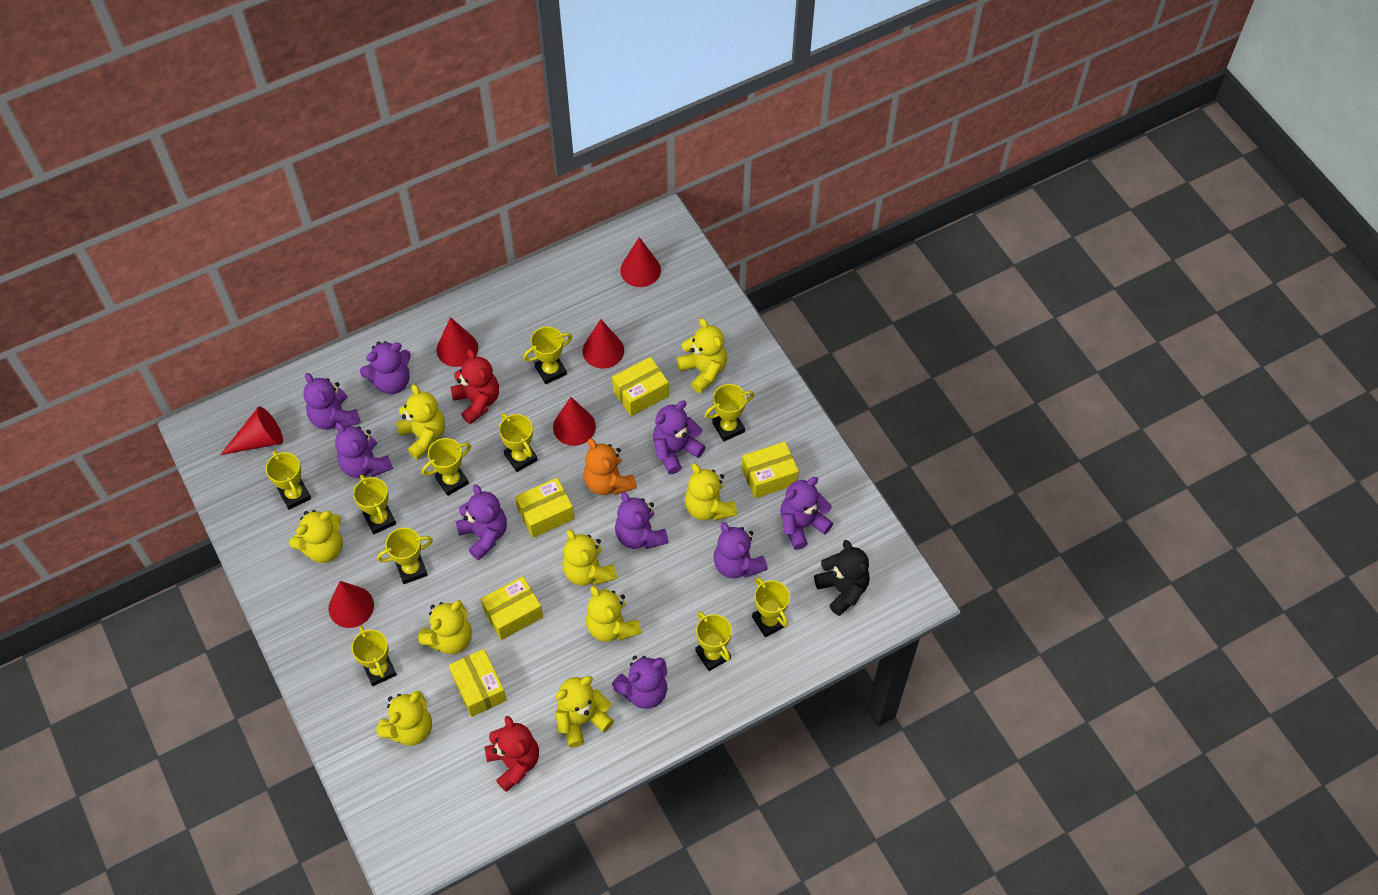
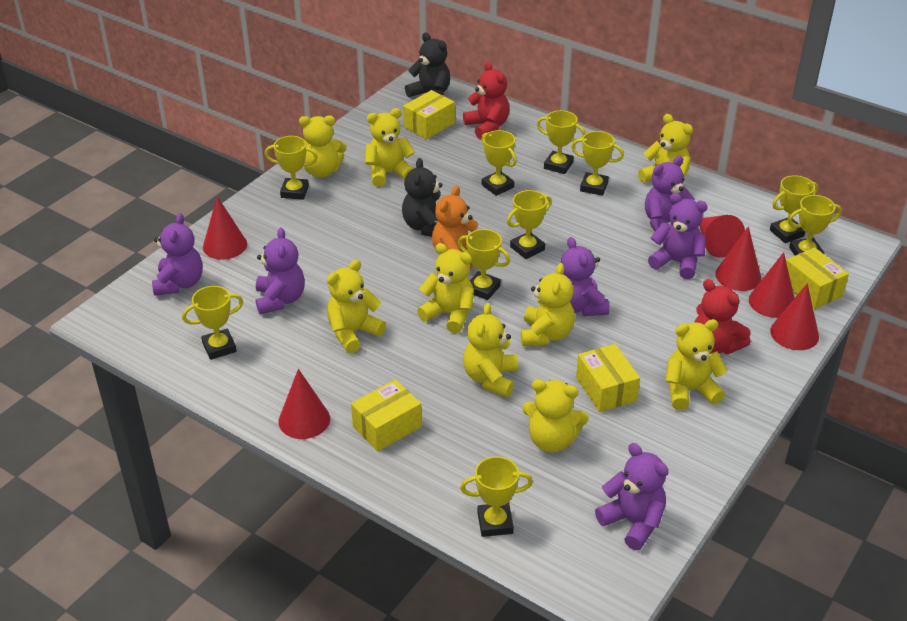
black teddy bear: 1 -> 2
purple teddy bear: 9 -> 6
yellow box: 5 -> 4

